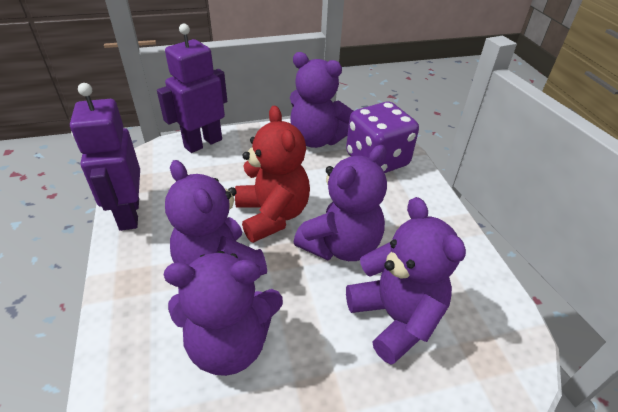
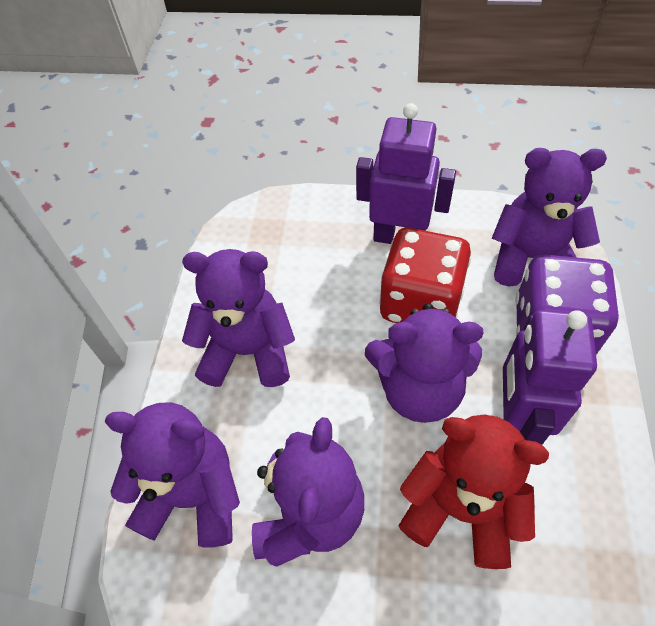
red dice: 0 -> 1

